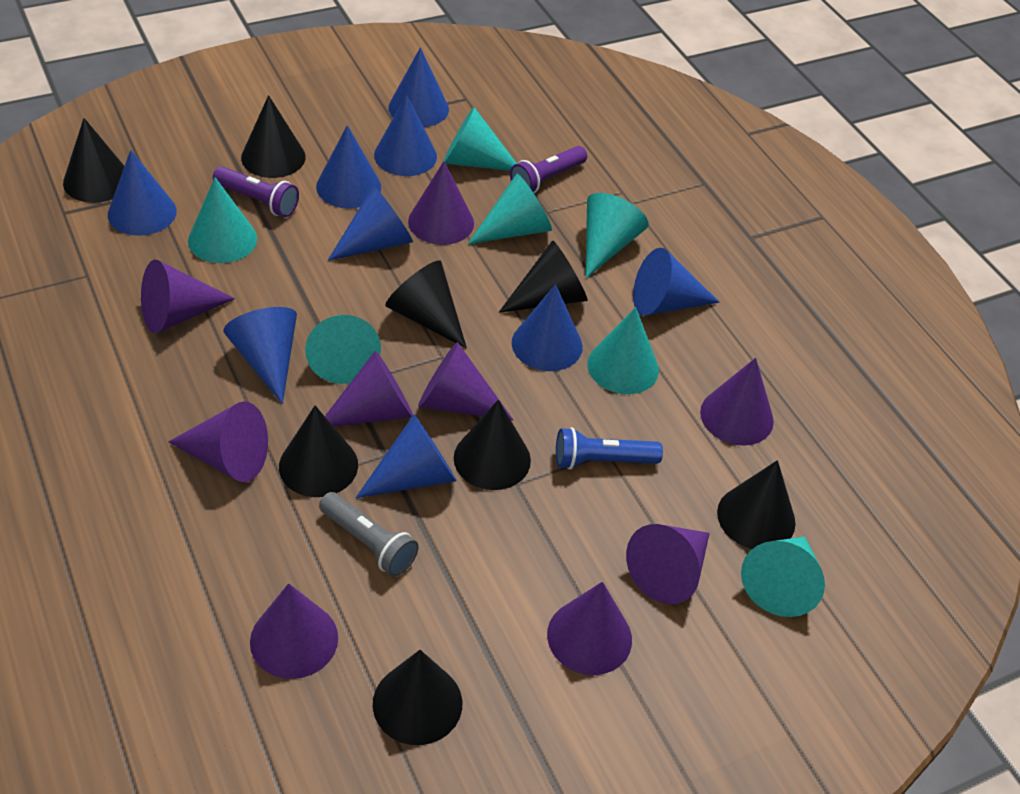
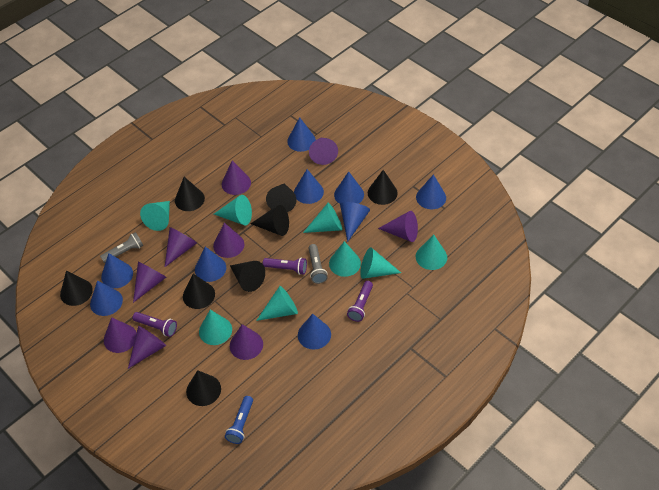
grey flashlight: 1 -> 2
purple flashlight: 2 -> 3
turquoise cone: 7 -> 8

